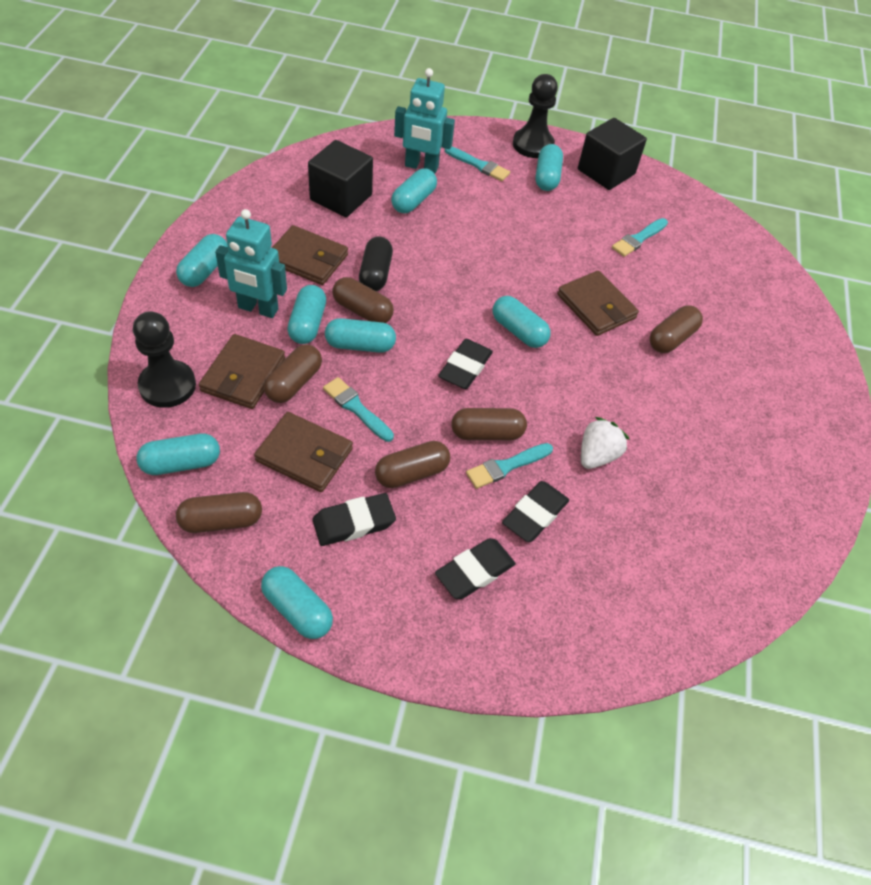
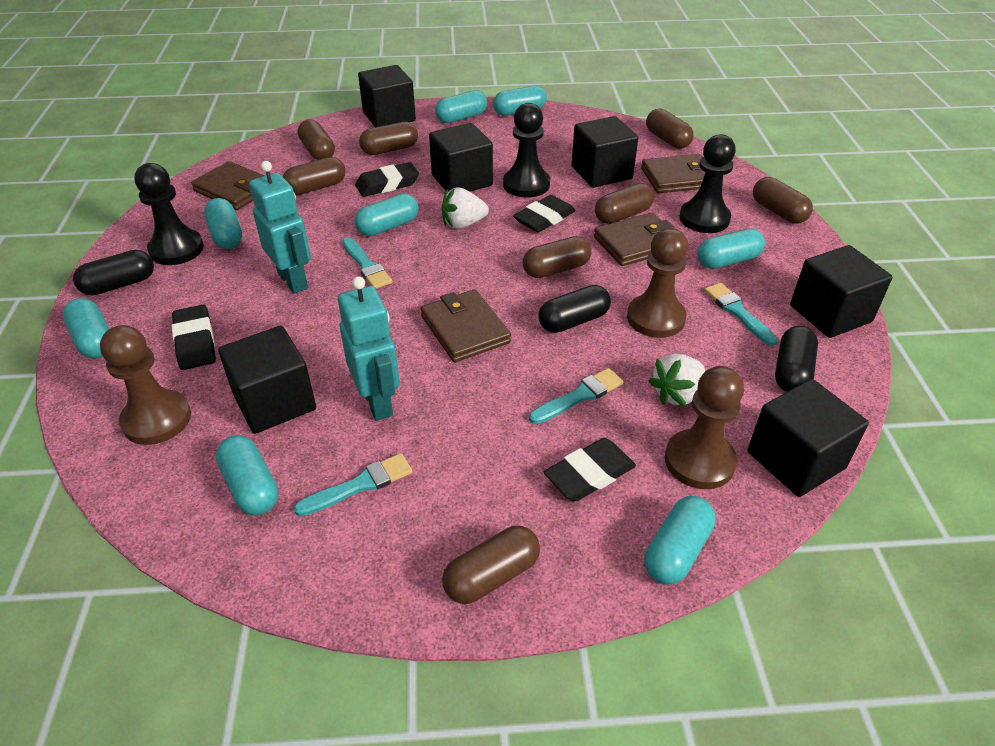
black capsule: 1 -> 3
black cube: 2 -> 6
black pawn: 2 -> 3
brown capsule: 6 -> 8
brown pawn: 0 -> 3
white strawberry: 1 -> 2

